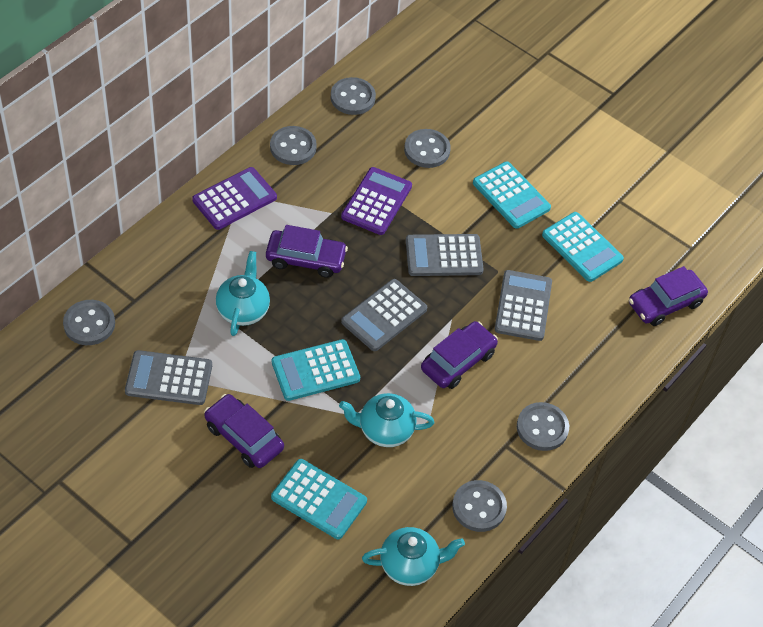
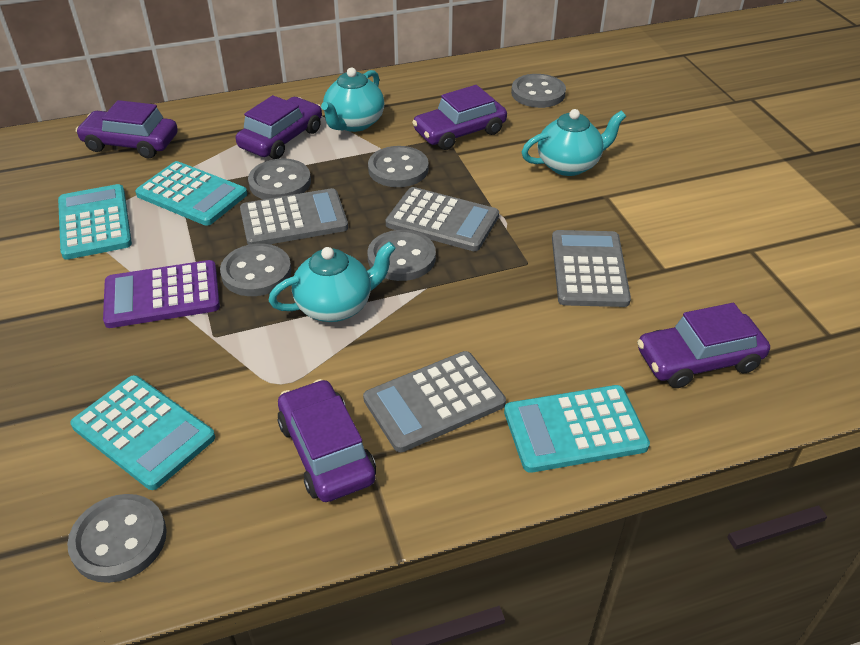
purple calculator: 2 -> 1
purple car: 4 -> 5

